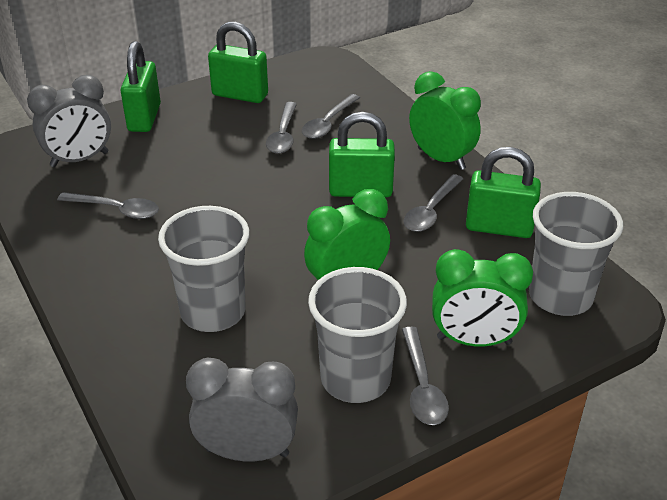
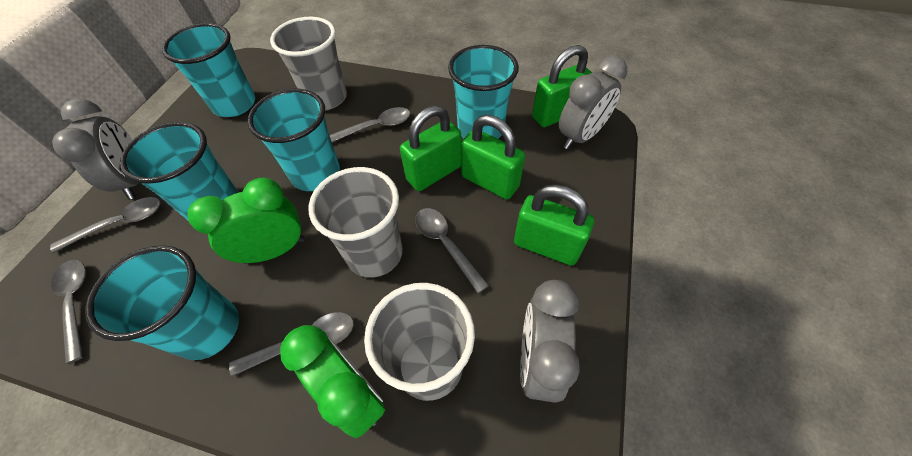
green clock: 3 -> 2
grey clock: 2 -> 3
turquoise cup: 0 -> 5

